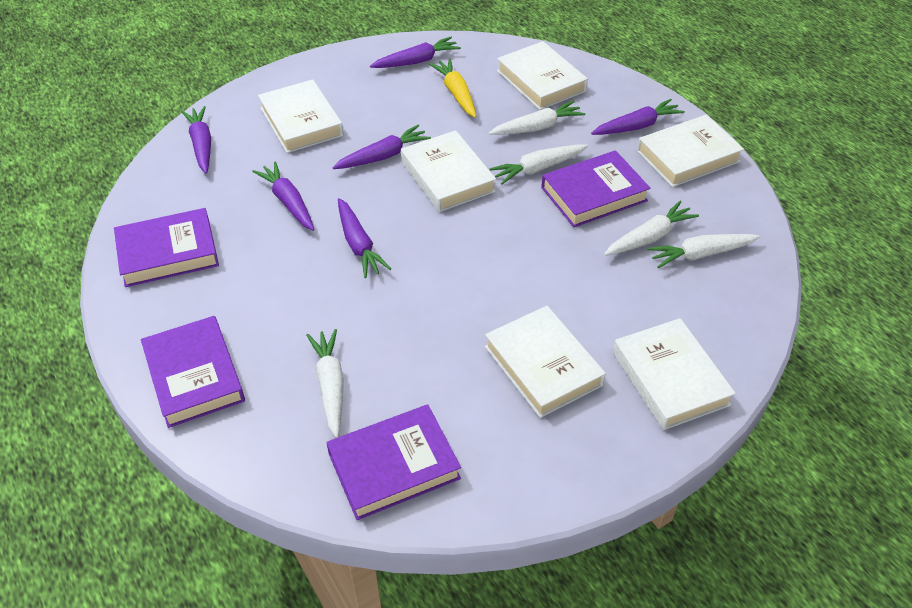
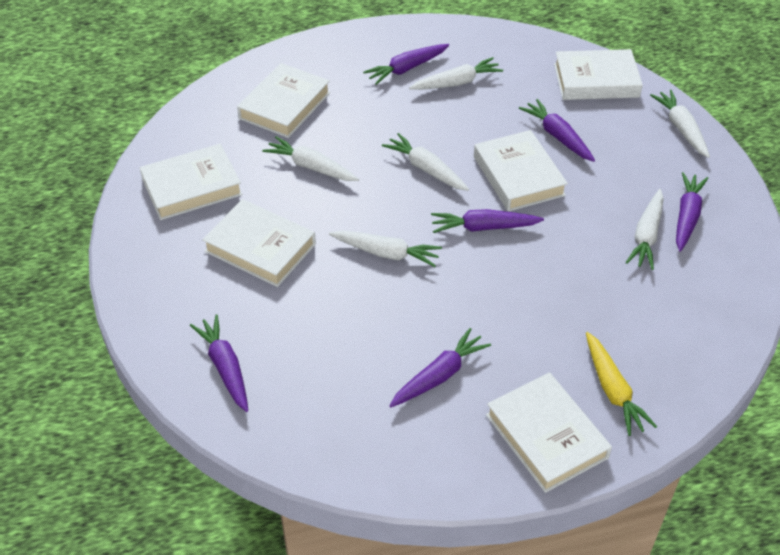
purple book: 4 -> 0
white carrot: 5 -> 6

